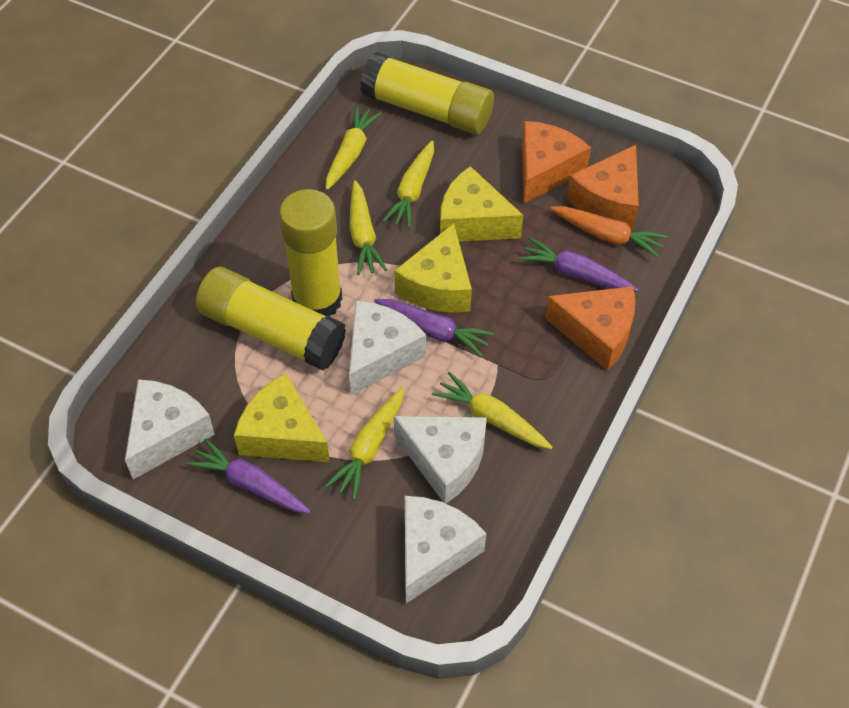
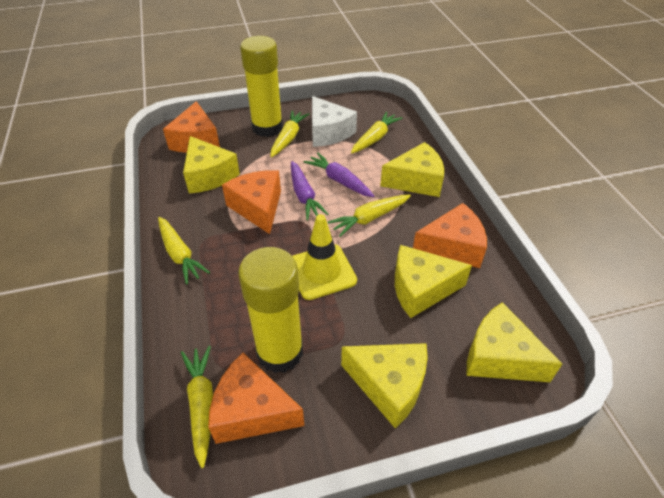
orange carrot: 1 -> 0
orange cheese: 3 -> 4
purple carrot: 3 -> 2
white cheese: 4 -> 1
yellow cheese: 3 -> 5
yellow glue stick: 3 -> 2
yellow traffic cone: 0 -> 1

